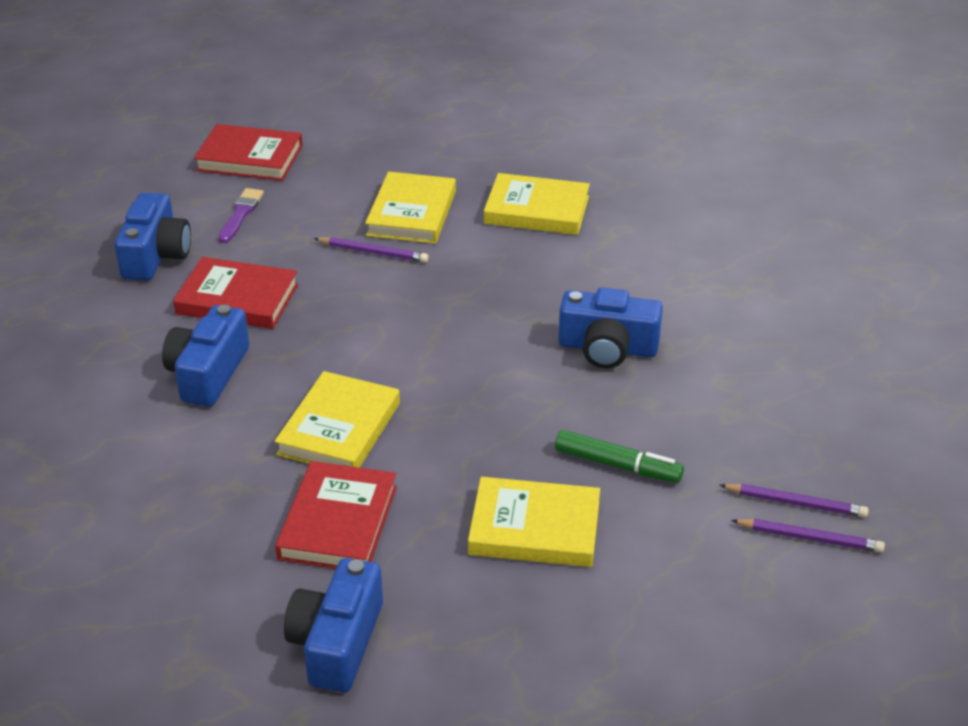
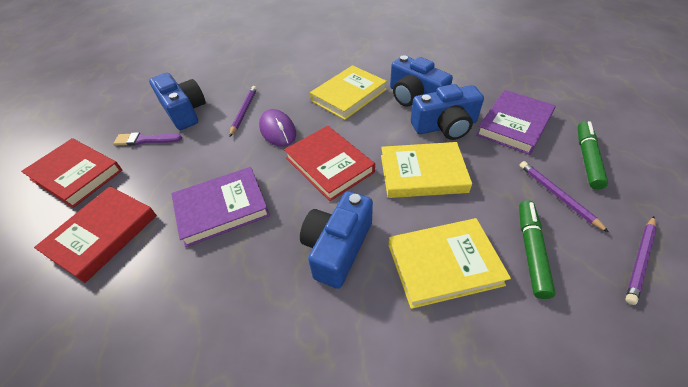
green marker: 1 -> 2
purple book: 0 -> 2
purple mouse: 0 -> 1
yellow book: 4 -> 3

